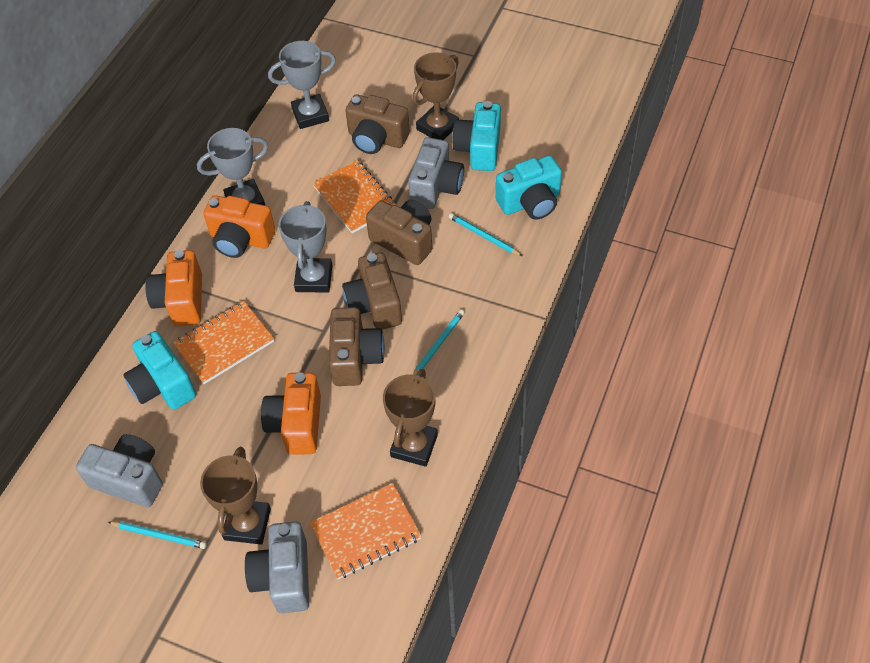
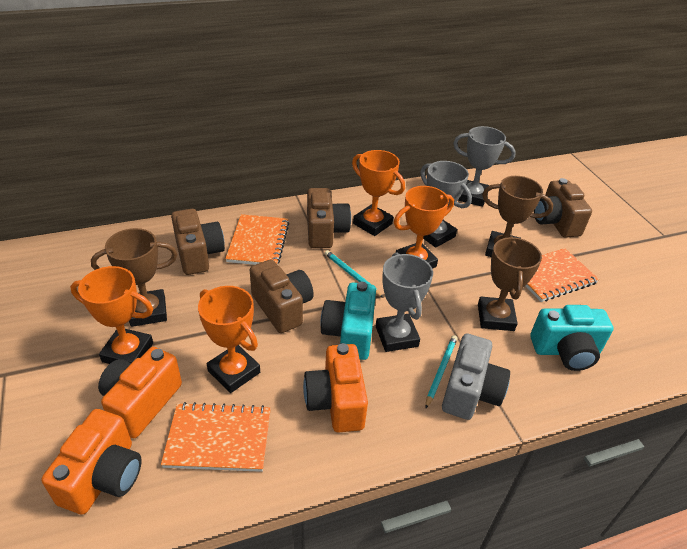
grey camera: 3 -> 1
orange trophy: 0 -> 4
turquoise camera: 3 -> 2
turquoise pencil: 3 -> 2

